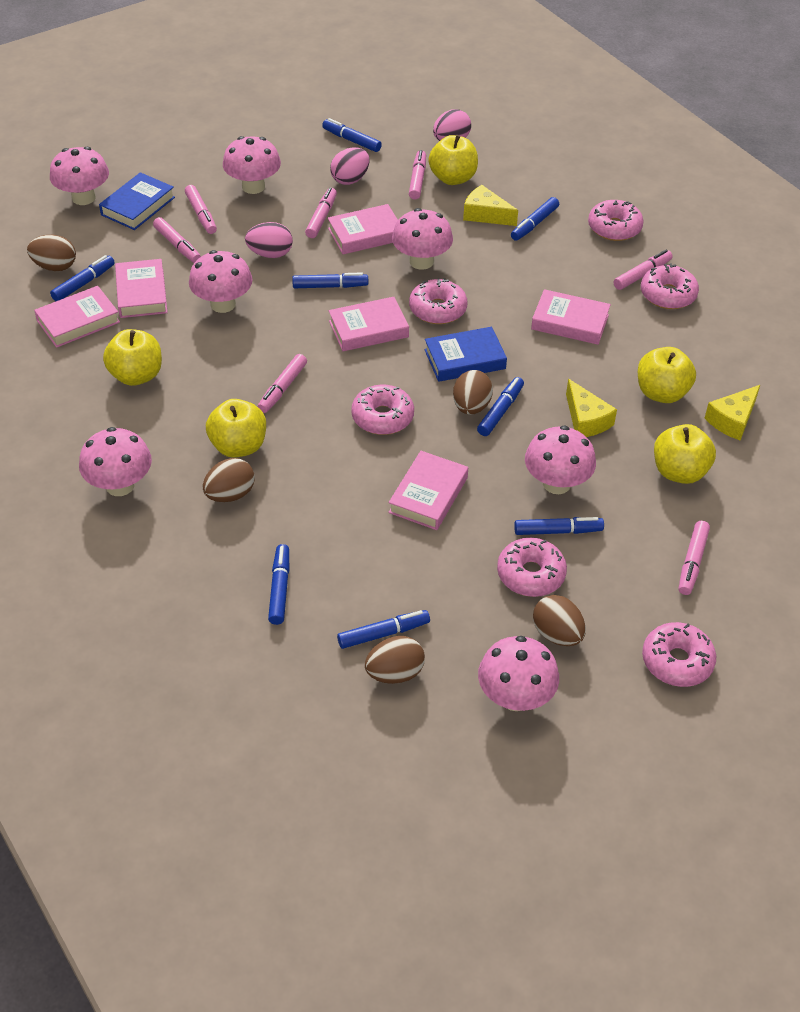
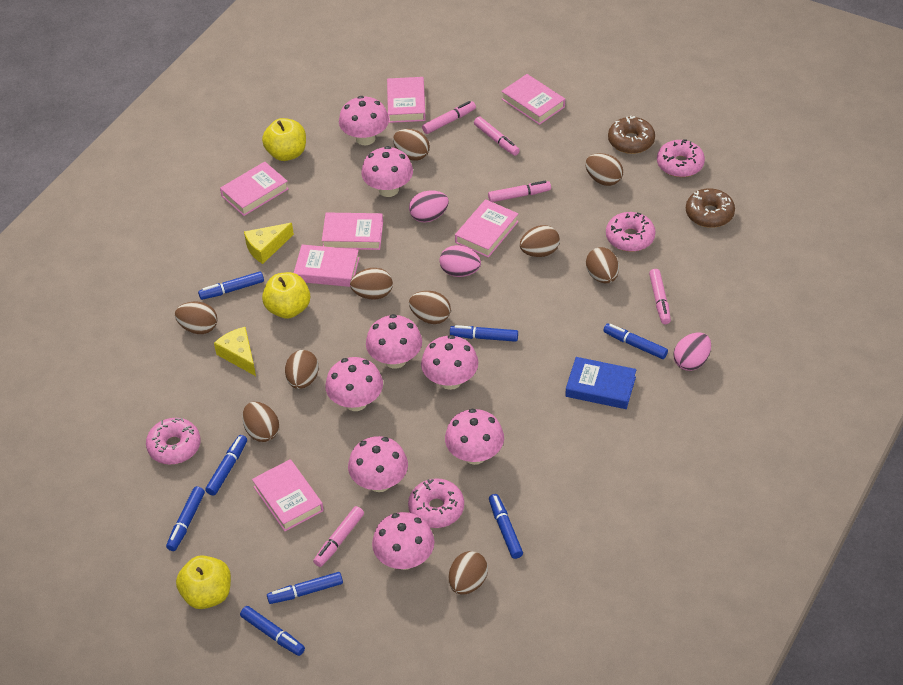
blue book: 2 -> 1
brown donut: 0 -> 2
brown egg: 5 -> 10
pink book: 6 -> 7
pink donut: 6 -> 4
pink marker: 7 -> 5
pink mushroom: 7 -> 8
yellow apple: 5 -> 3
yellow cheese: 3 -> 2

